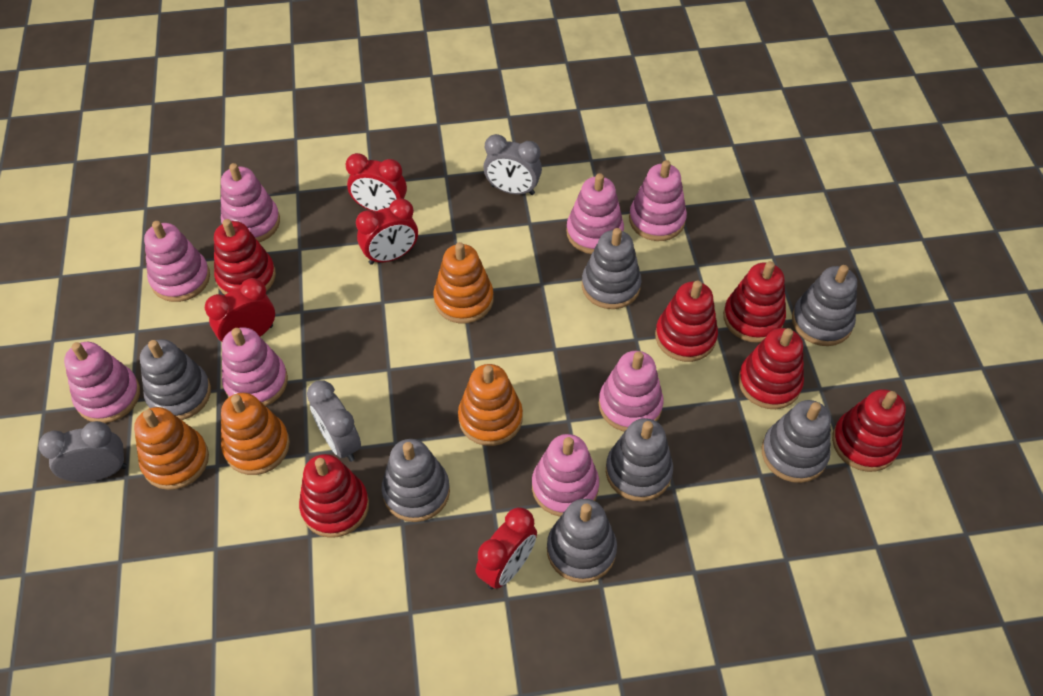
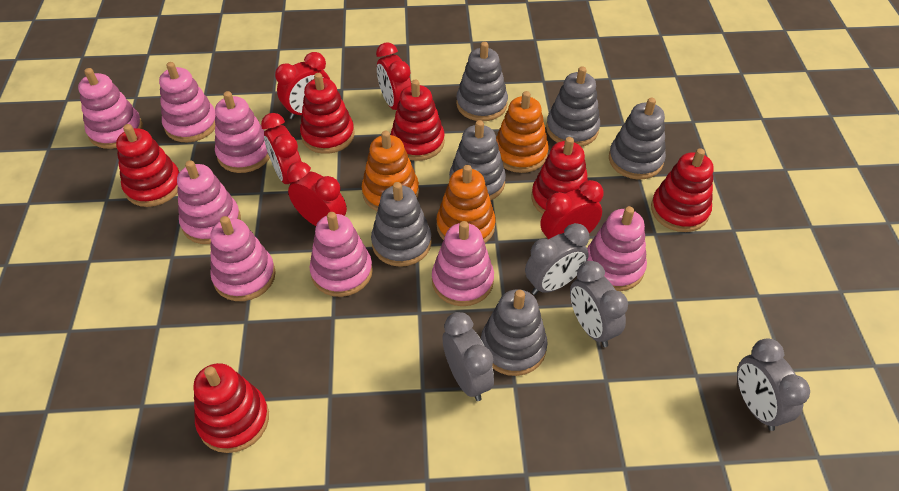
grey clock: 3 -> 4
grey stacking toy: 7 -> 6
orange stacking toy: 4 -> 3
red clock: 4 -> 5

